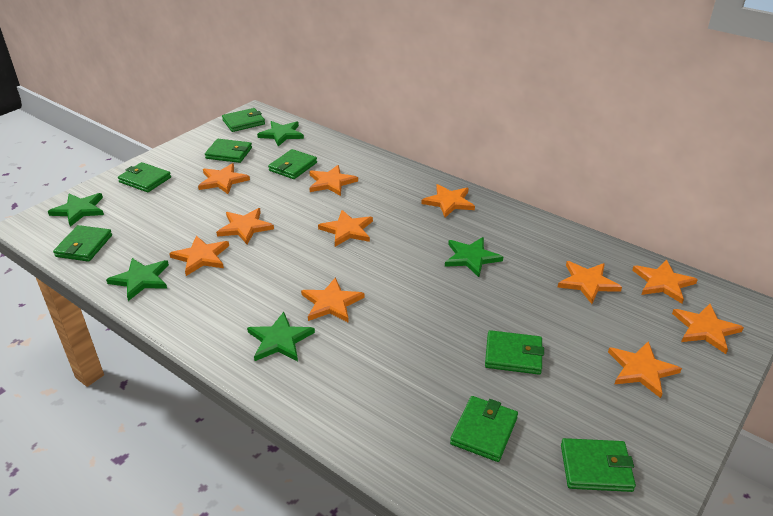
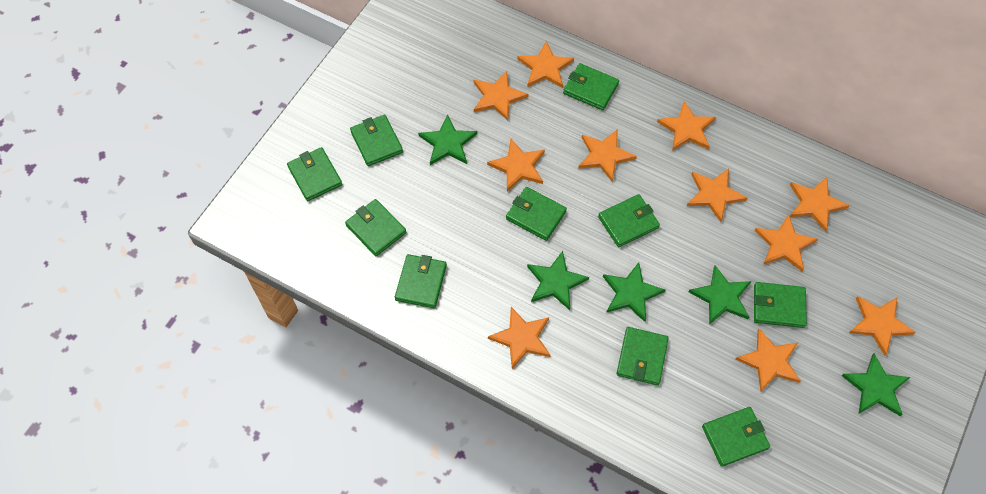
green wallet: 8 -> 10

